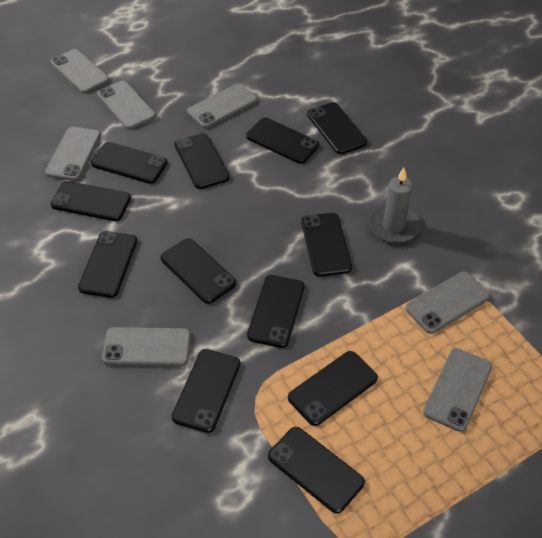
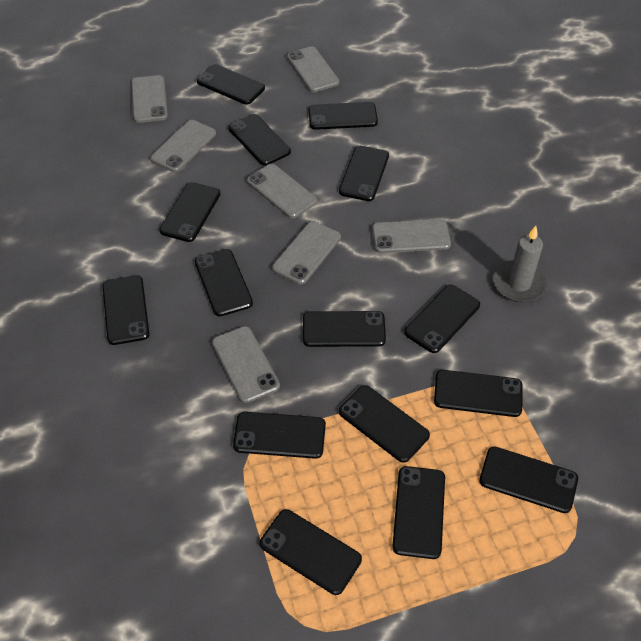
black phone: 12 -> 15

